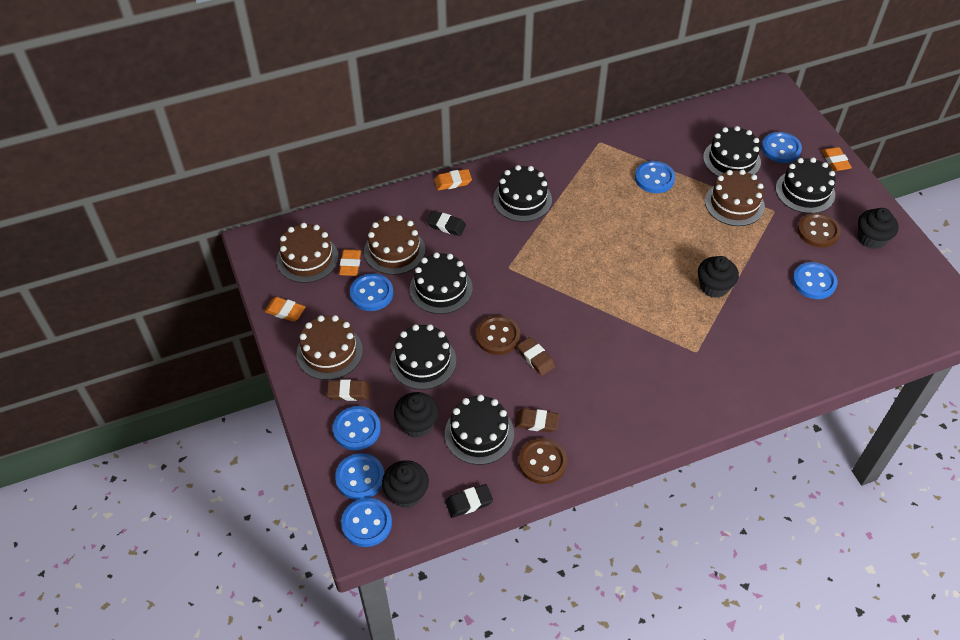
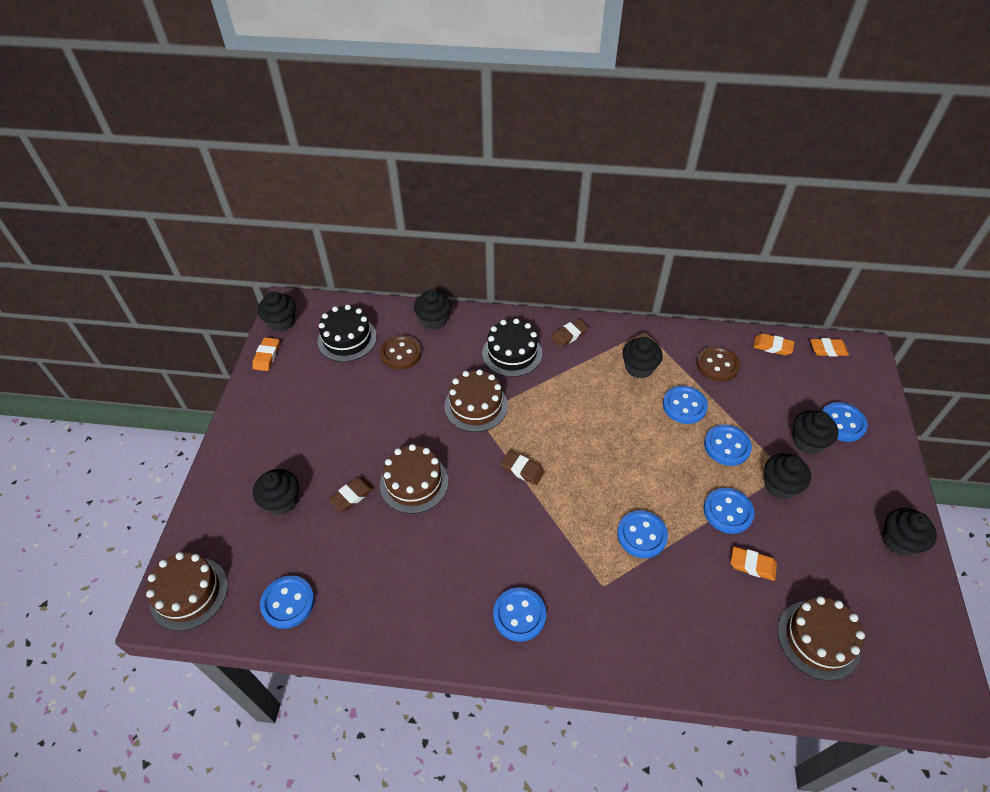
black cake: 6 -> 2
black cupcake: 4 -> 7
black eraser: 2 -> 0
brown button: 3 -> 2

